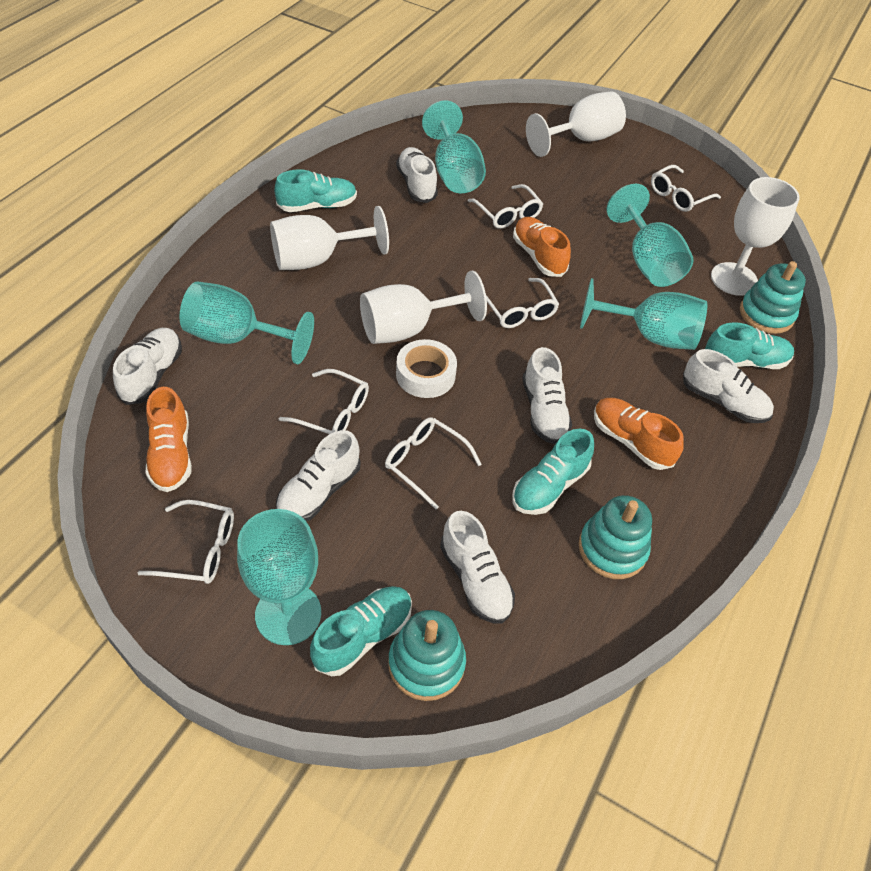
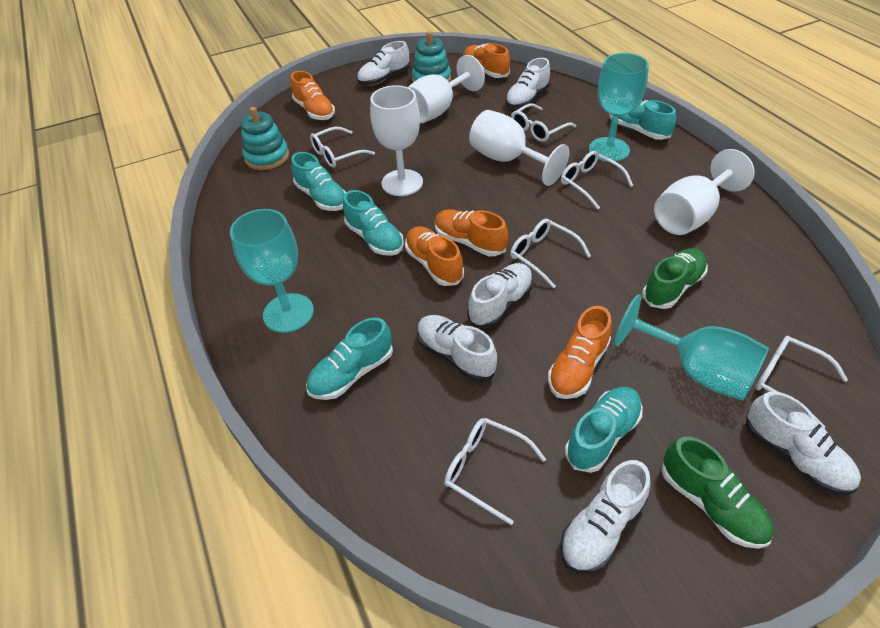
green shoe: 0 -> 2
orange shoe: 3 -> 5
turquoise goblet: 5 -> 3
turquoise shoe: 4 -> 5
turquoise stacking toy: 3 -> 2
white tape: 1 -> 0

